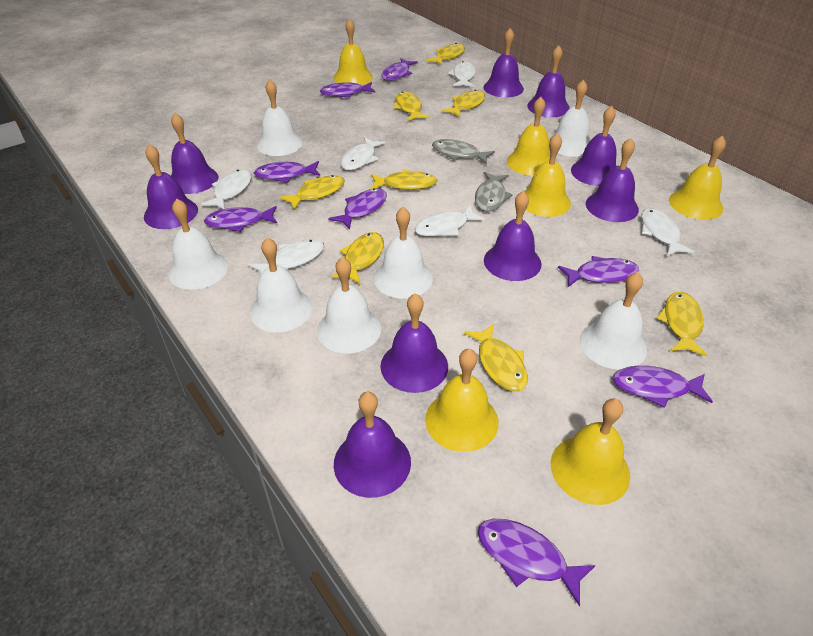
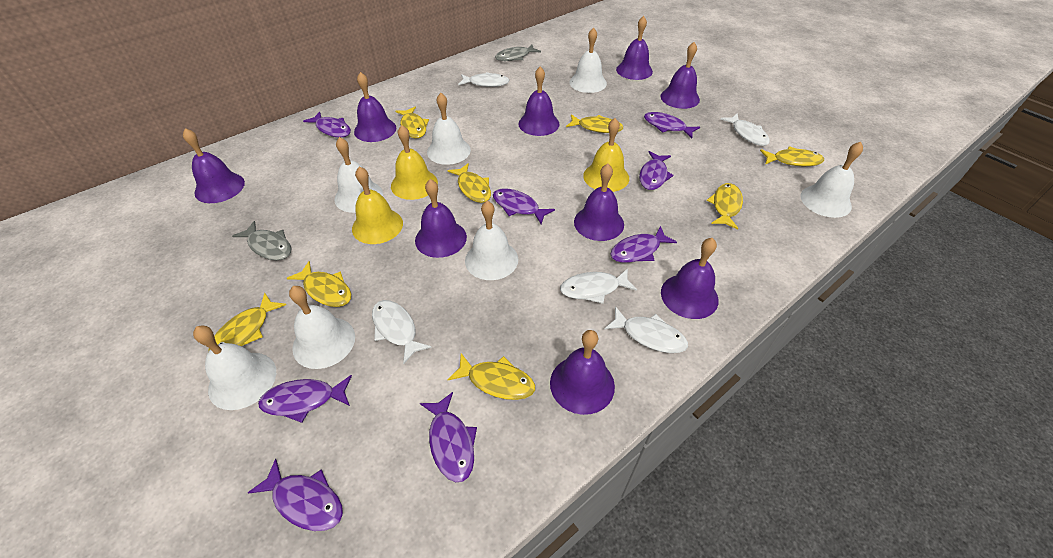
white fish: 6 -> 5
yellow bell: 6 -> 3

